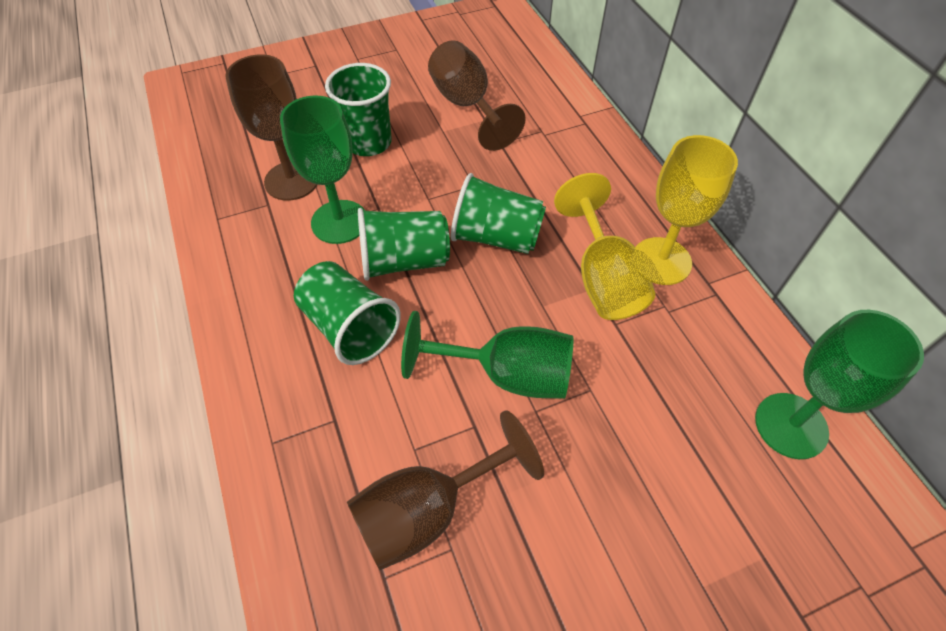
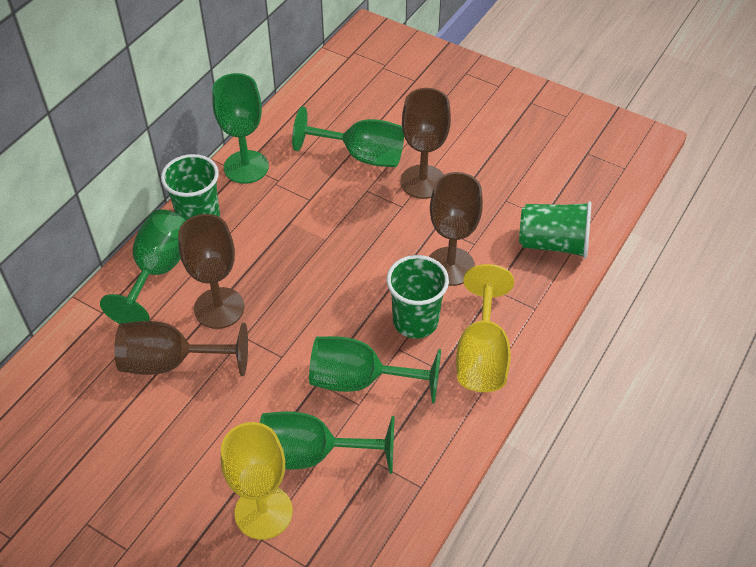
brown goblet: 3 -> 4
green cup: 4 -> 3
green goblet: 3 -> 5

